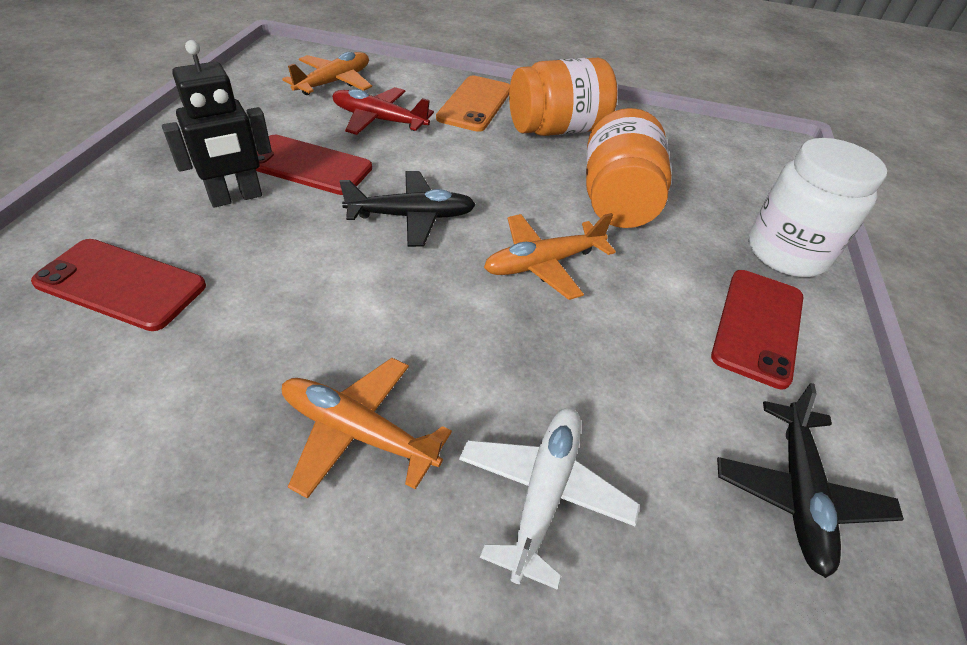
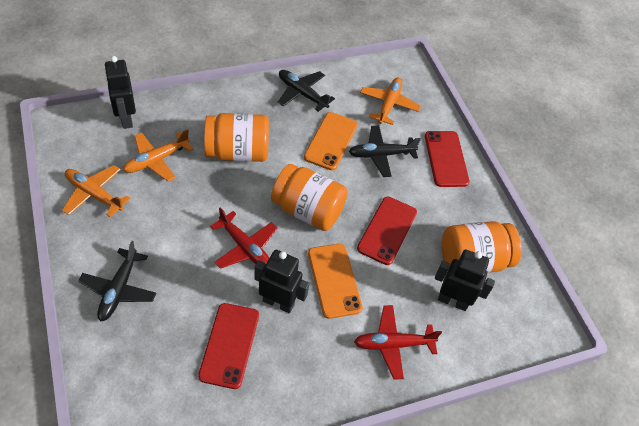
black plane: 2 -> 3
black robot: 1 -> 3
orange jar: 2 -> 3
orange phone: 1 -> 2
red plane: 1 -> 2
white jar: 1 -> 0
white plane: 1 -> 0

